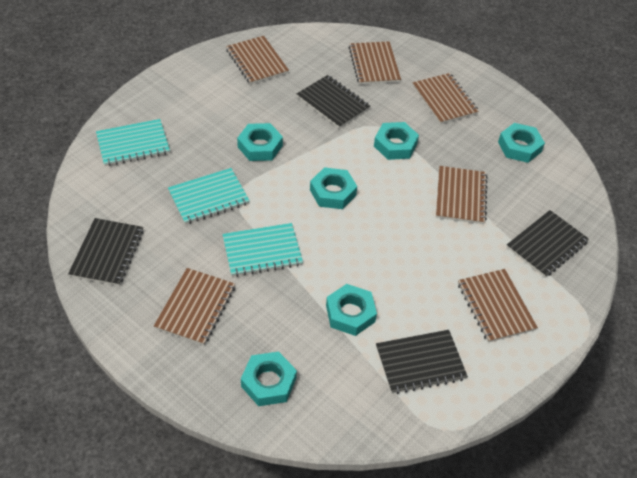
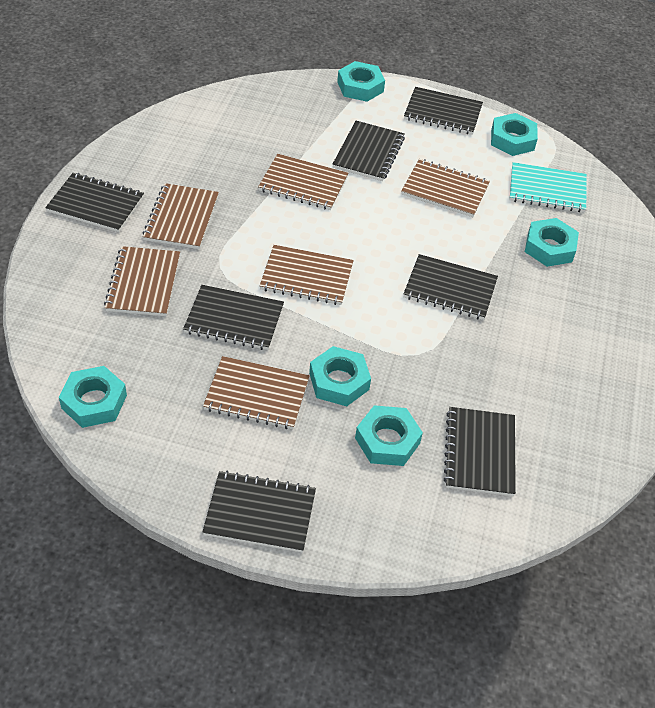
black notebook: 4 -> 7
turquoise notebook: 3 -> 1

